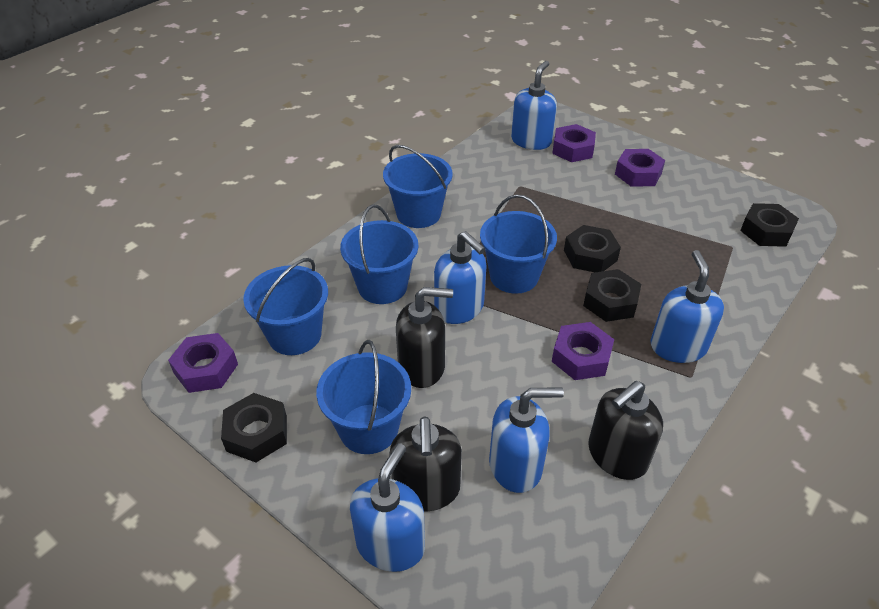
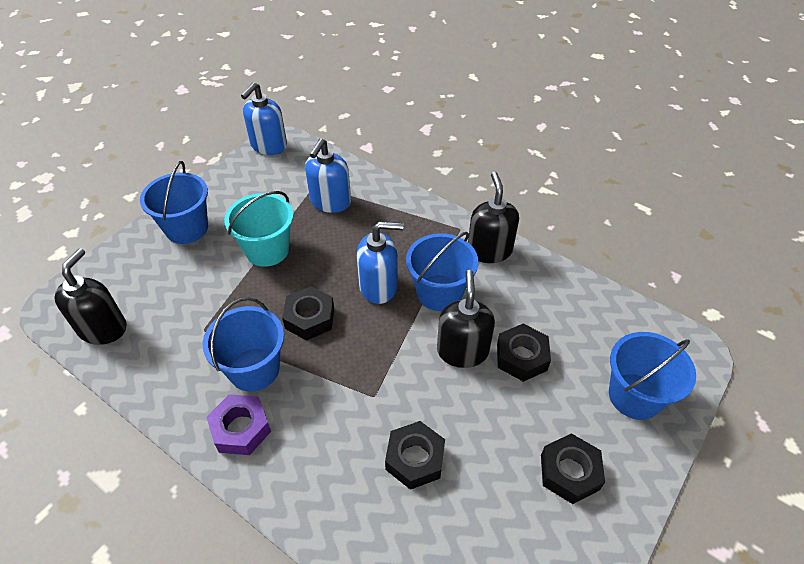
blue bucket: 5 -> 4
blue soap dispenser: 5 -> 3
purple nut: 4 -> 1
turquoise bucket: 0 -> 1

